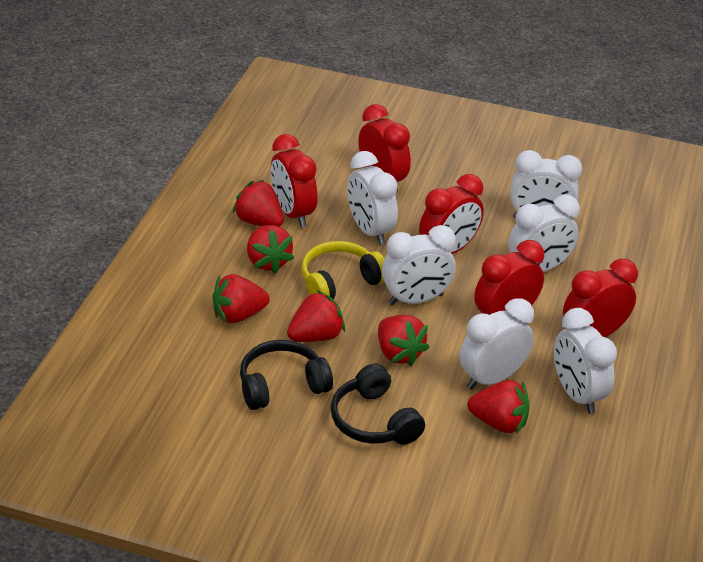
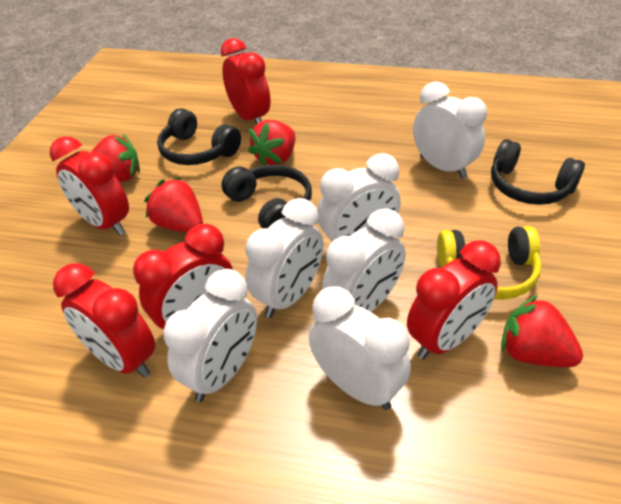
black headphones: 2 -> 3
red strawberry: 6 -> 4

